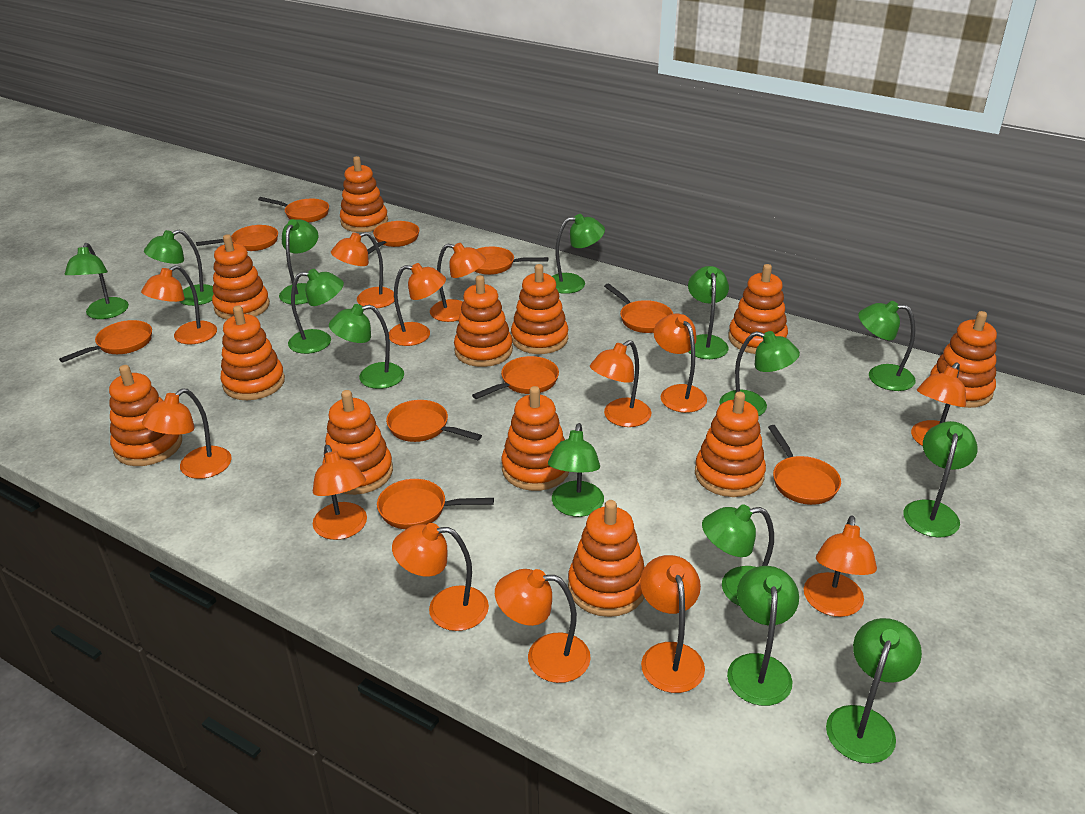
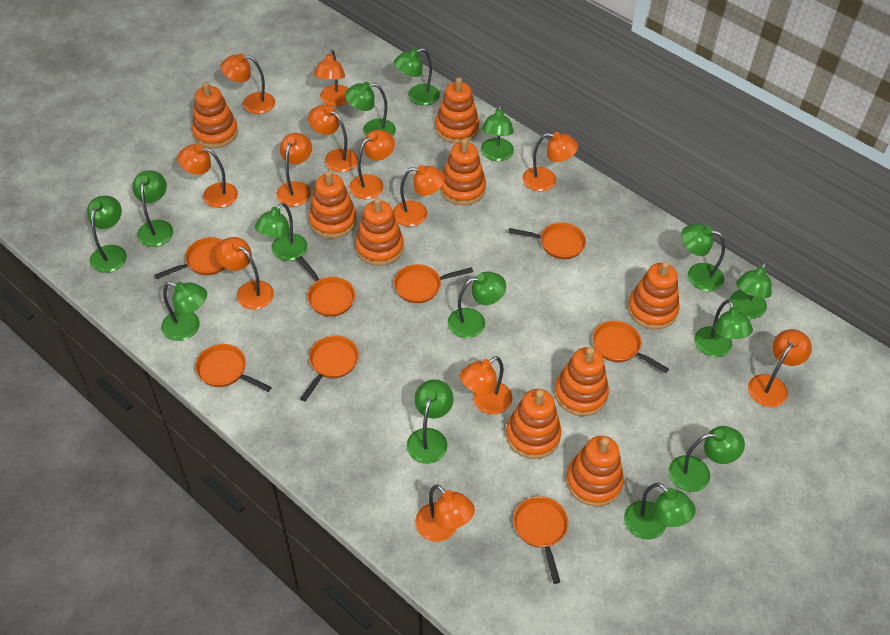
orange lamp: 13 -> 12
orange pan: 10 -> 8
orange stacking toy: 12 -> 9

